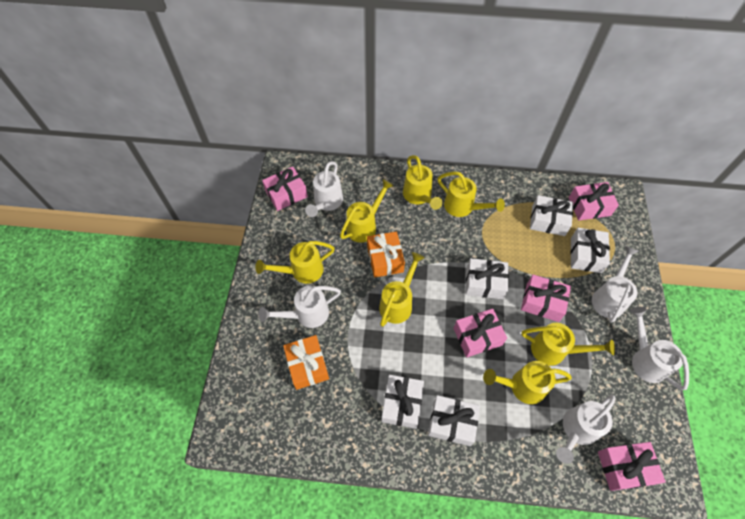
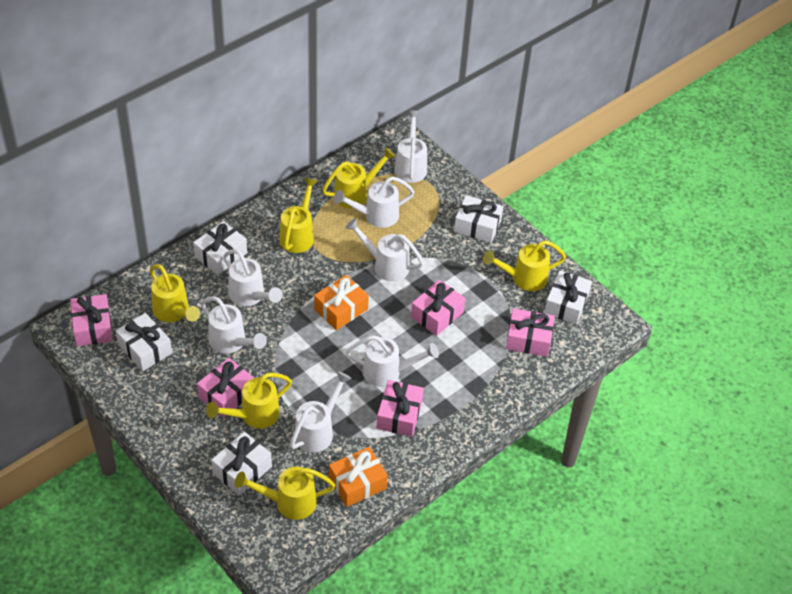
white watering can: 5 -> 7
yellow watering can: 7 -> 6

